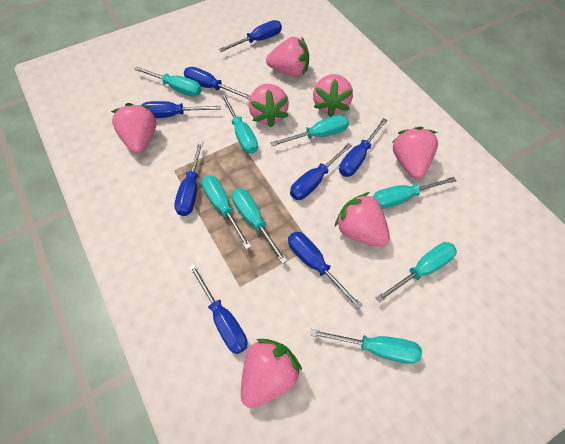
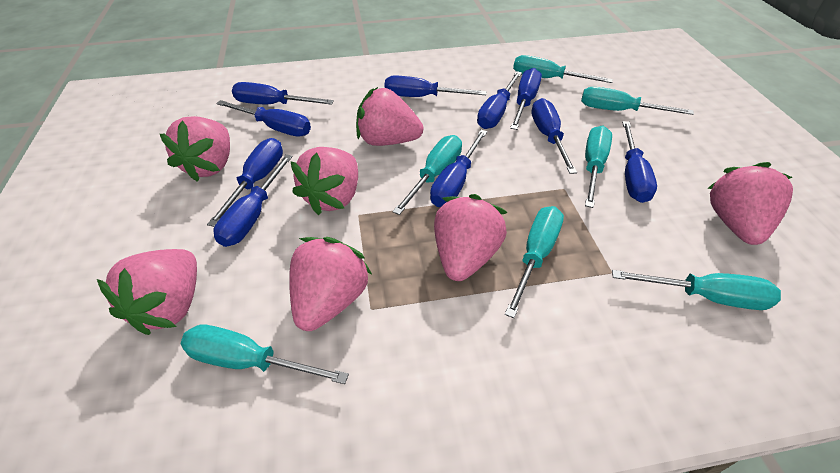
blue screwdriver: 8 -> 10
turquoise screwdriver: 8 -> 7

